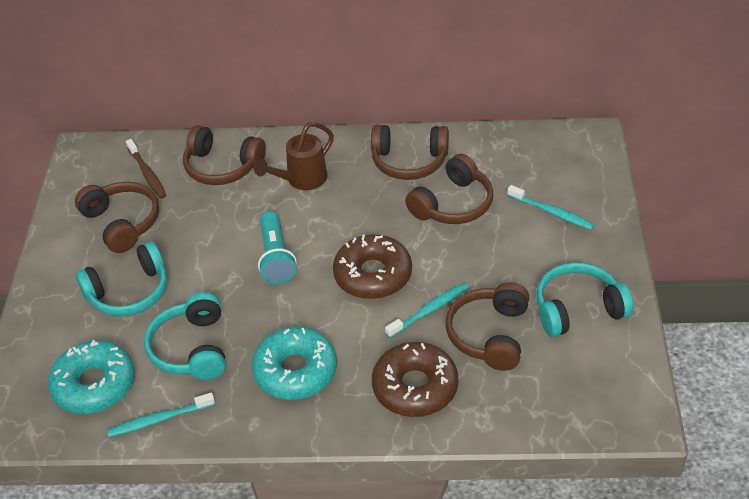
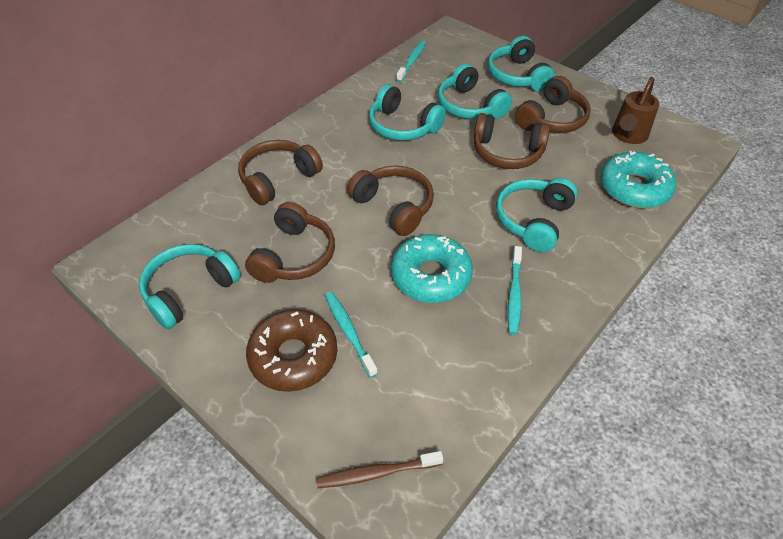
brown donut: 2 -> 1
turquoise flashlight: 1 -> 0
turquoise headphones: 3 -> 5

